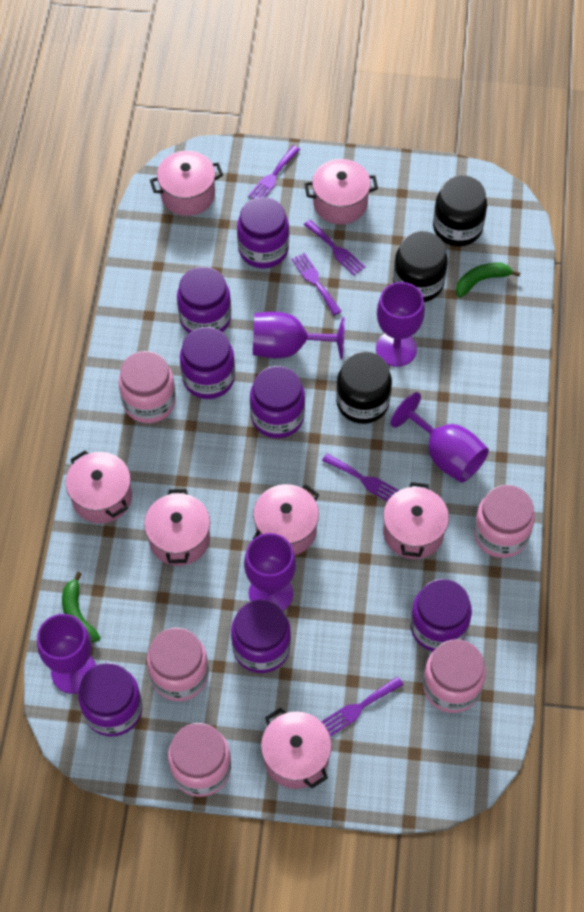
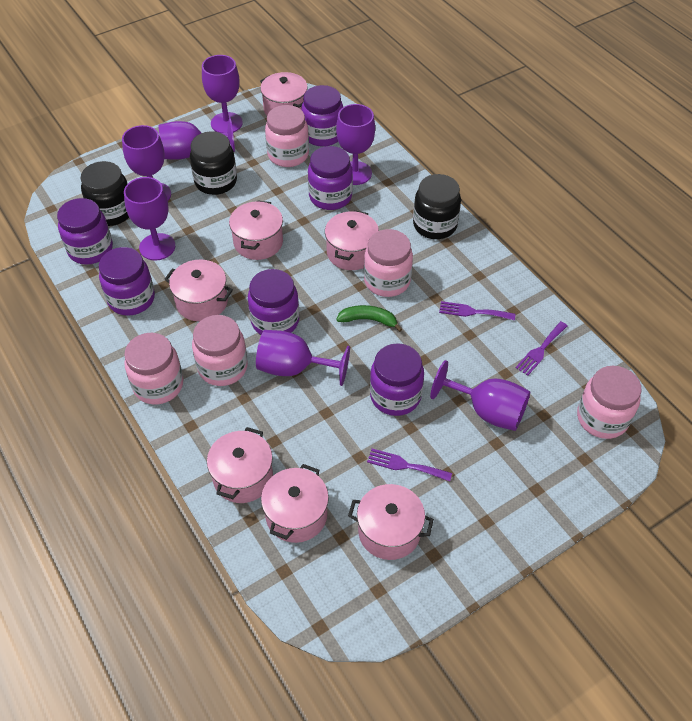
green banana: 2 -> 1
purple fork: 5 -> 3
purple goblet: 5 -> 7
purple jar: 7 -> 6

